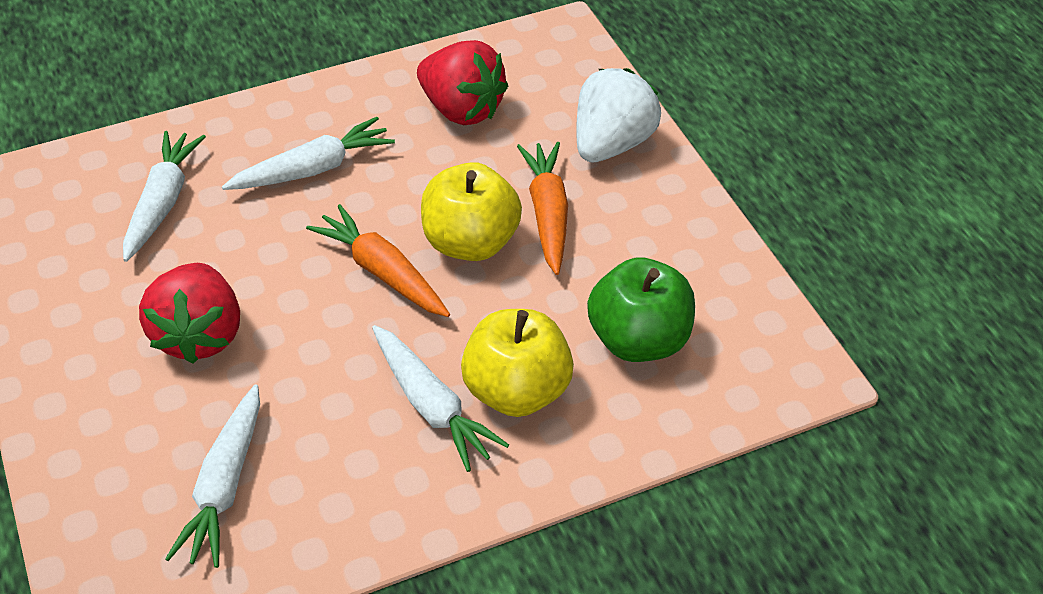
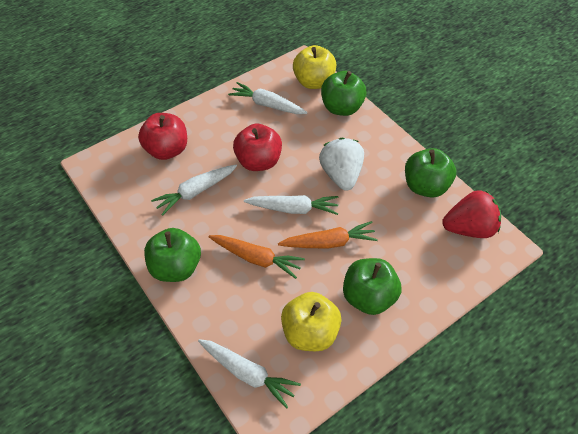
green apple: 1 -> 4
red apple: 0 -> 2
red strawberry: 2 -> 1

